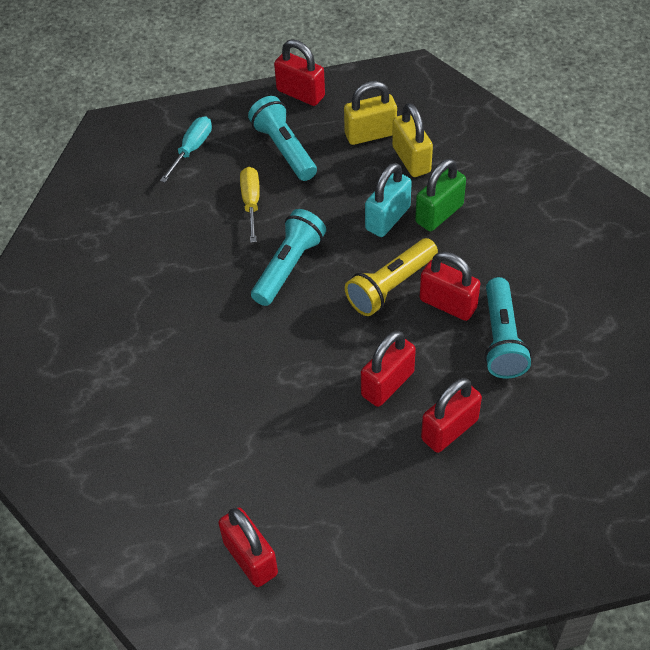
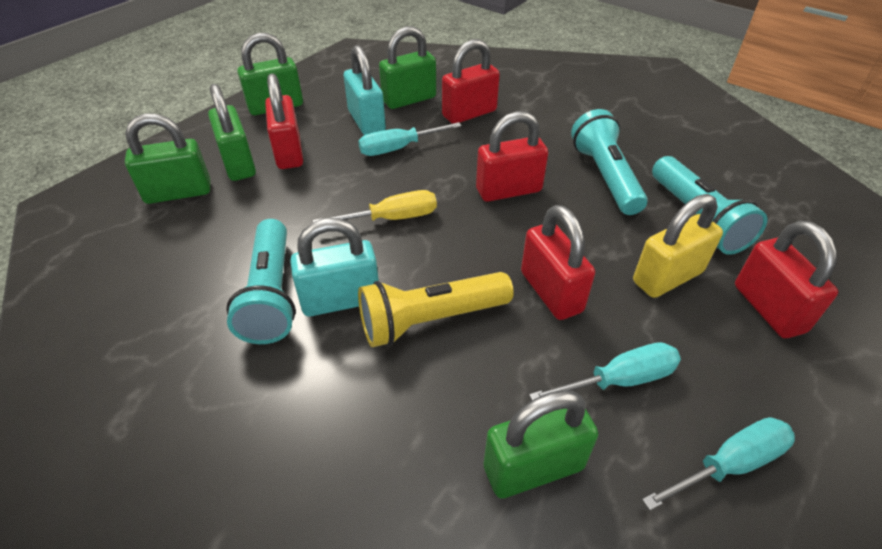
green padlock: 1 -> 5
turquoise padlock: 1 -> 2
turquoise screwdriver: 1 -> 3
yellow padlock: 2 -> 1

